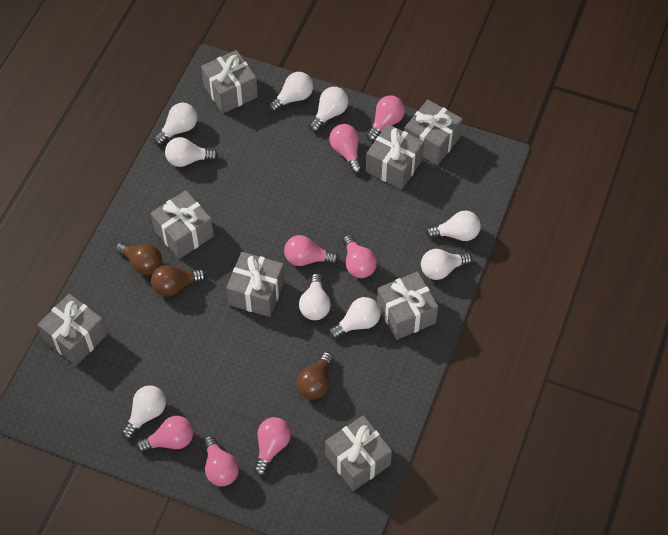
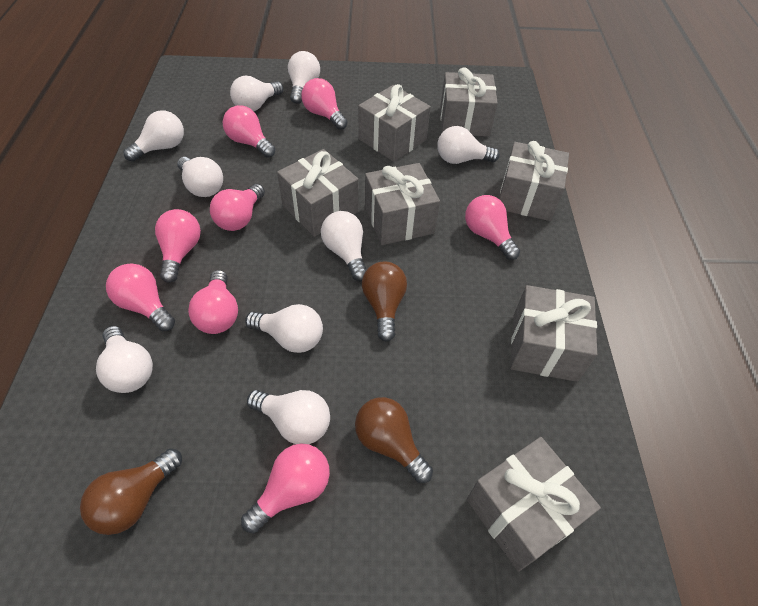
grey gift: 8 -> 7
pink light bulb: 7 -> 8

